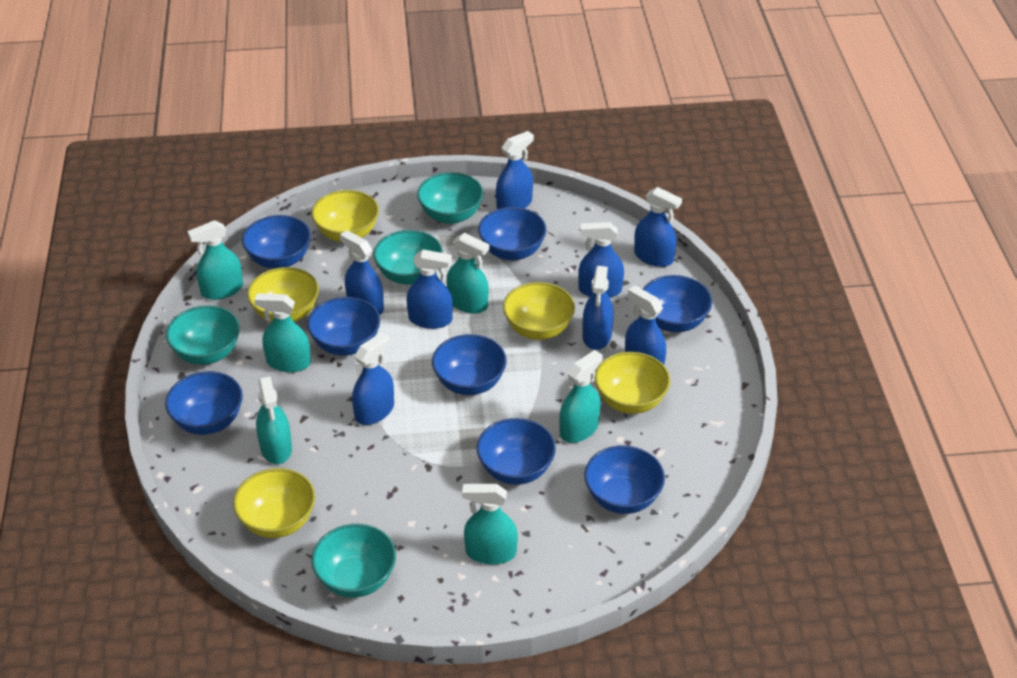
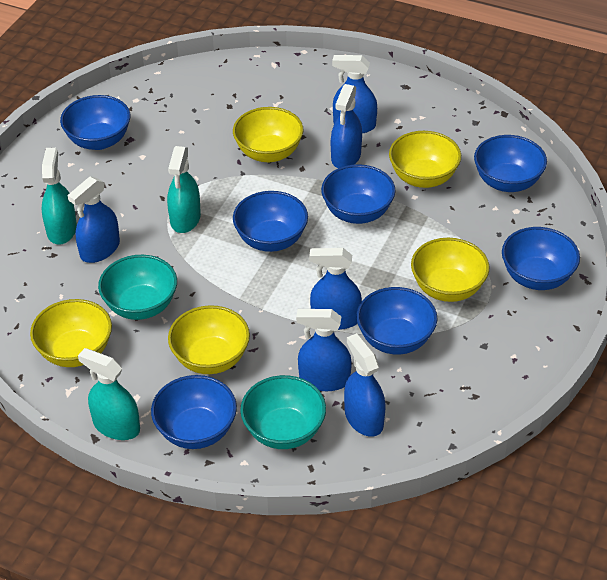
blue bowl: 8 -> 7
blue spray bottle: 8 -> 6
turquoise bowl: 4 -> 2
turquoise spray bottle: 6 -> 3

